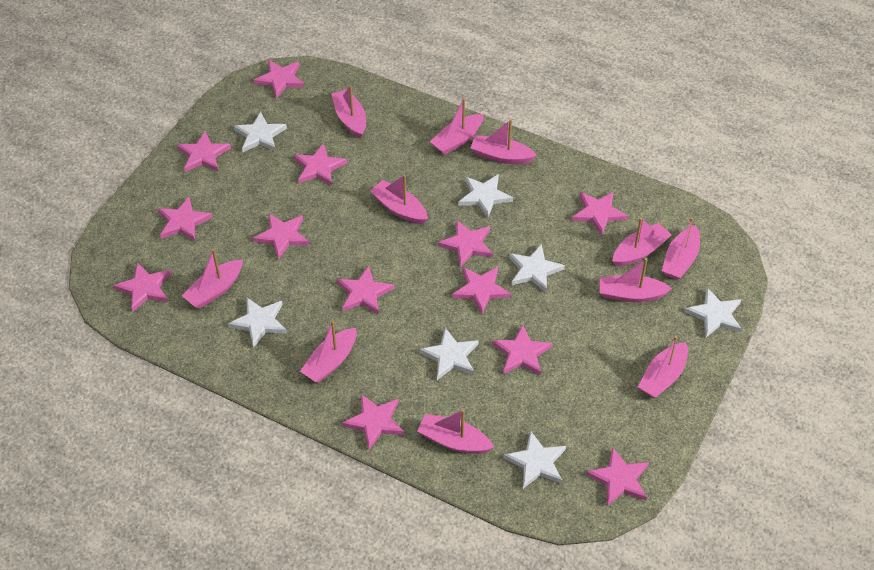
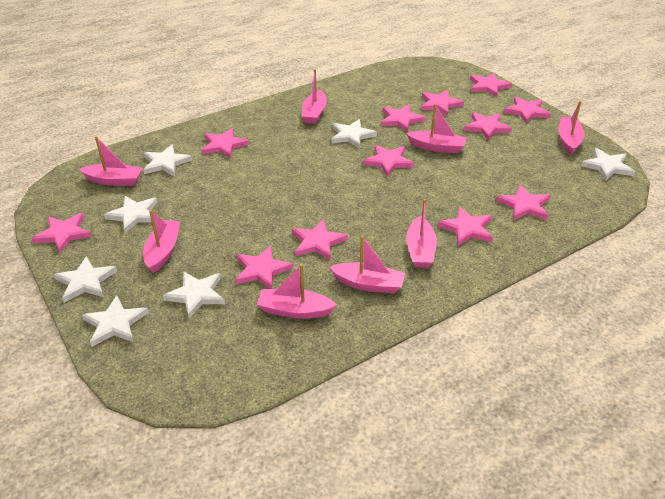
pink boat: 11 -> 8
pink star: 13 -> 12

